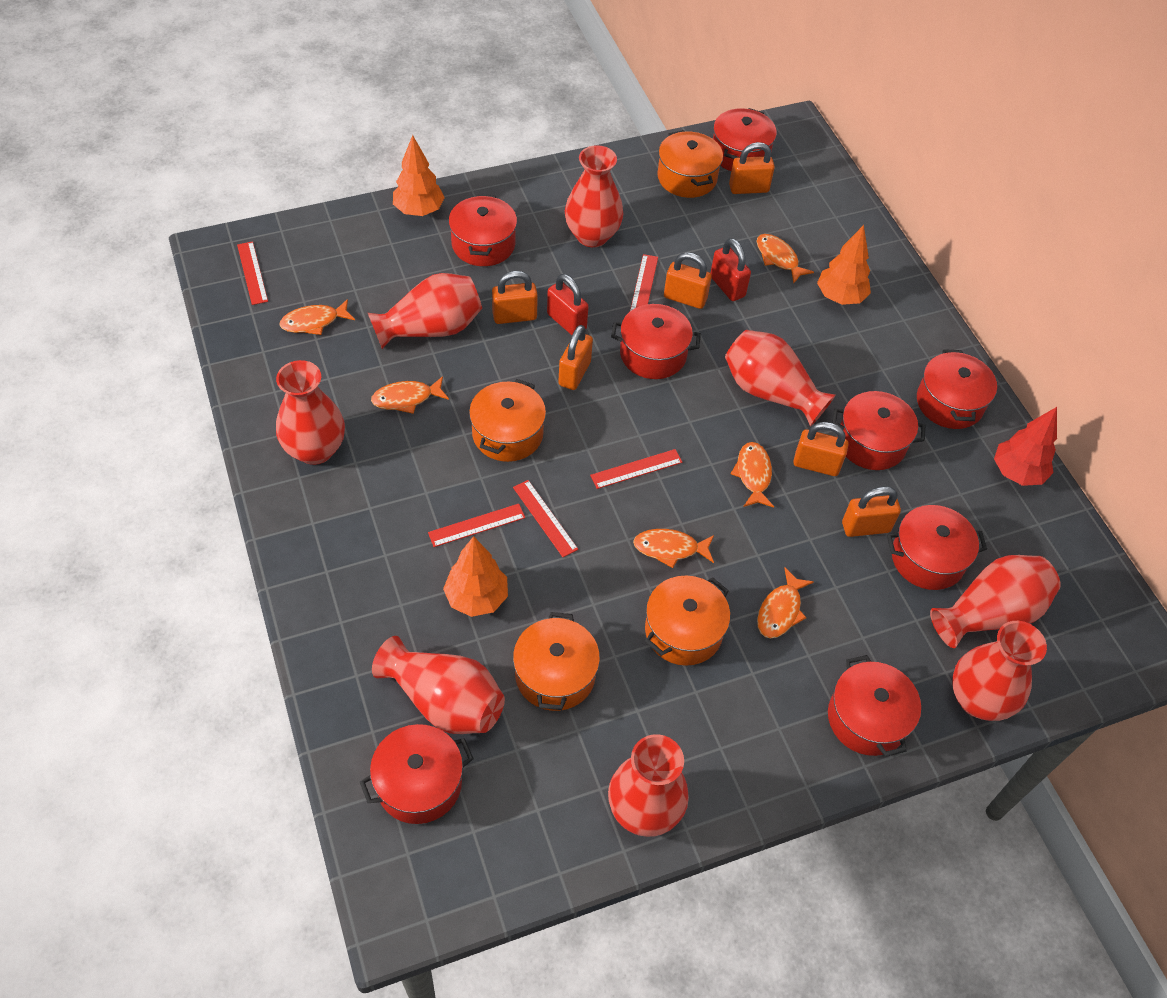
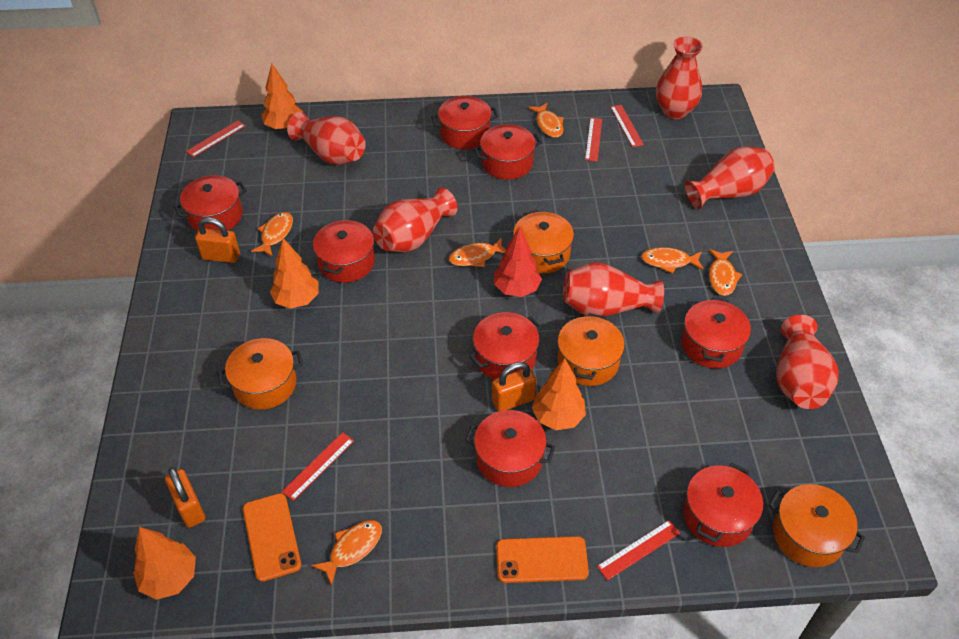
orange padlock: 6 -> 3
orange phone: 0 -> 2
orange tree: 3 -> 4
red padlock: 2 -> 0
red vase: 8 -> 6

